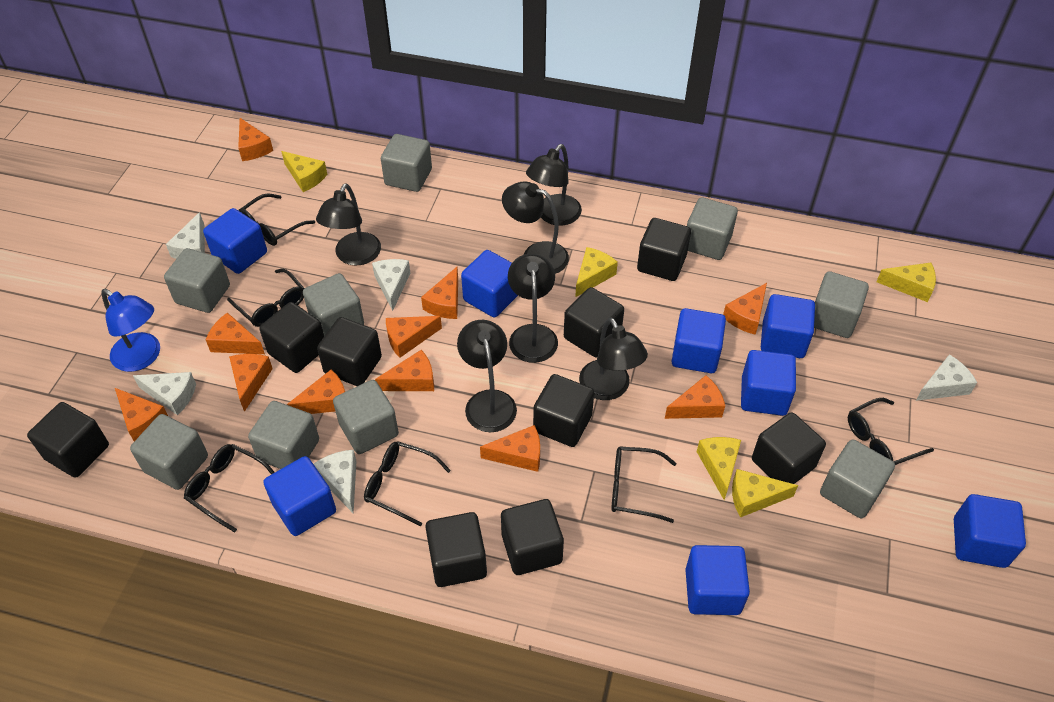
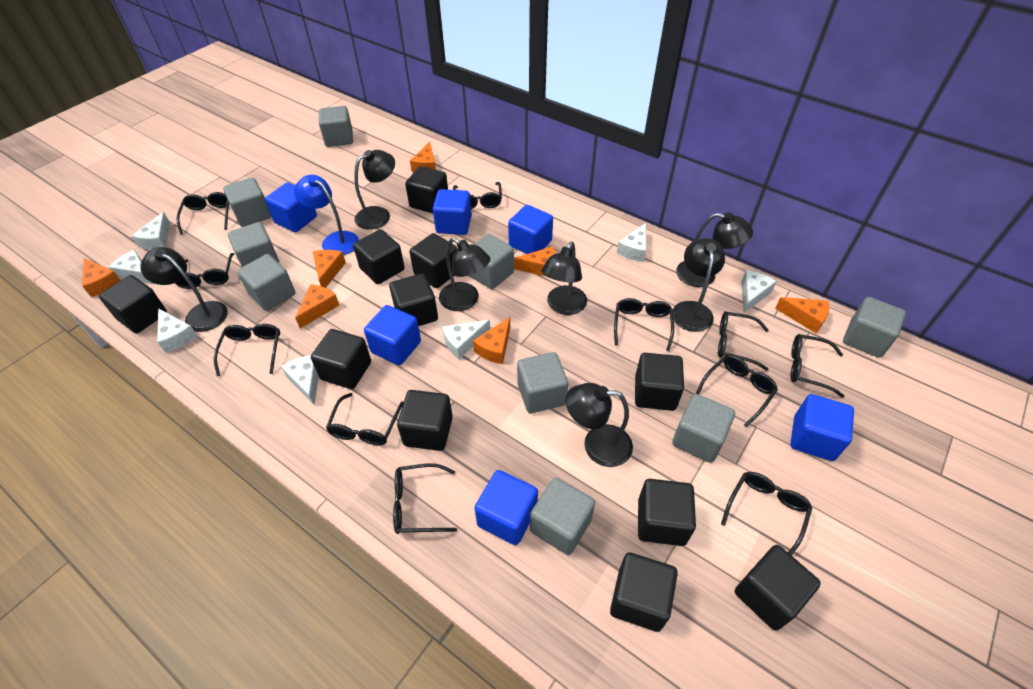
black cube: 9 -> 11
black glasses: 6 -> 11
black lamp: 6 -> 7
blue cube: 8 -> 6
orange cheese: 11 -> 7
white cheese: 5 -> 7
yellow cheese: 5 -> 0

